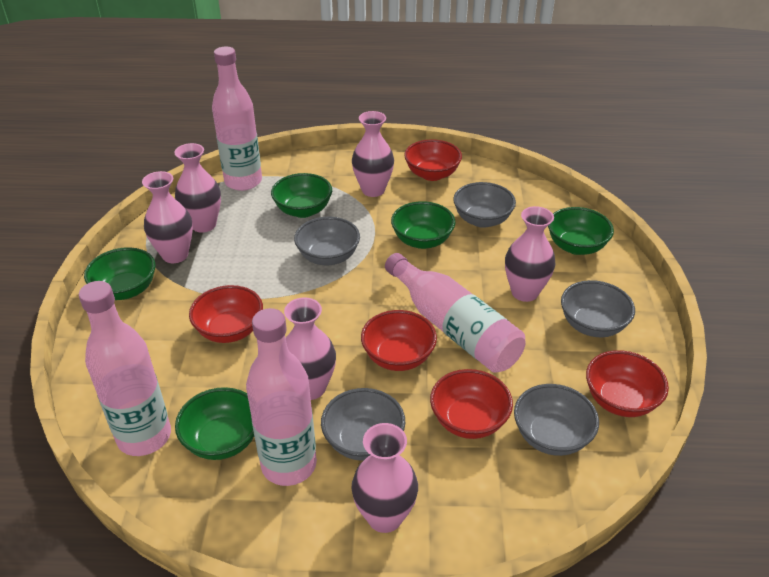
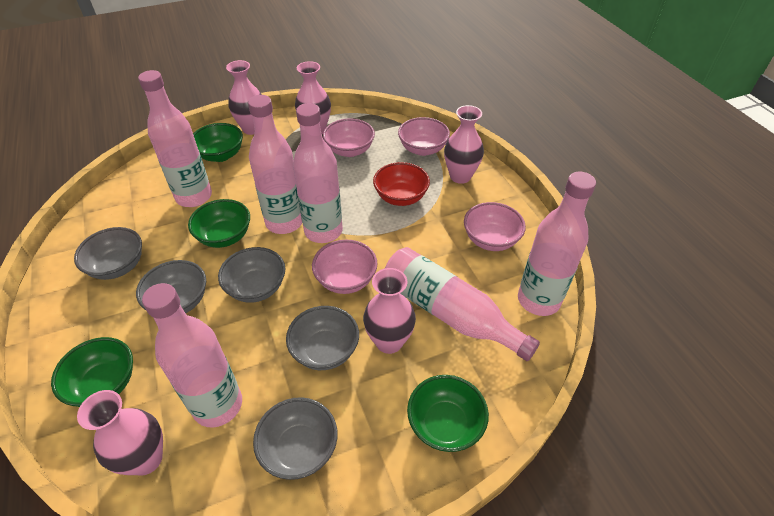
green bowl: 5 -> 4
pink bottle: 4 -> 6
pink bowl: 0 -> 4
pink vase: 6 -> 5
red bowl: 5 -> 1

